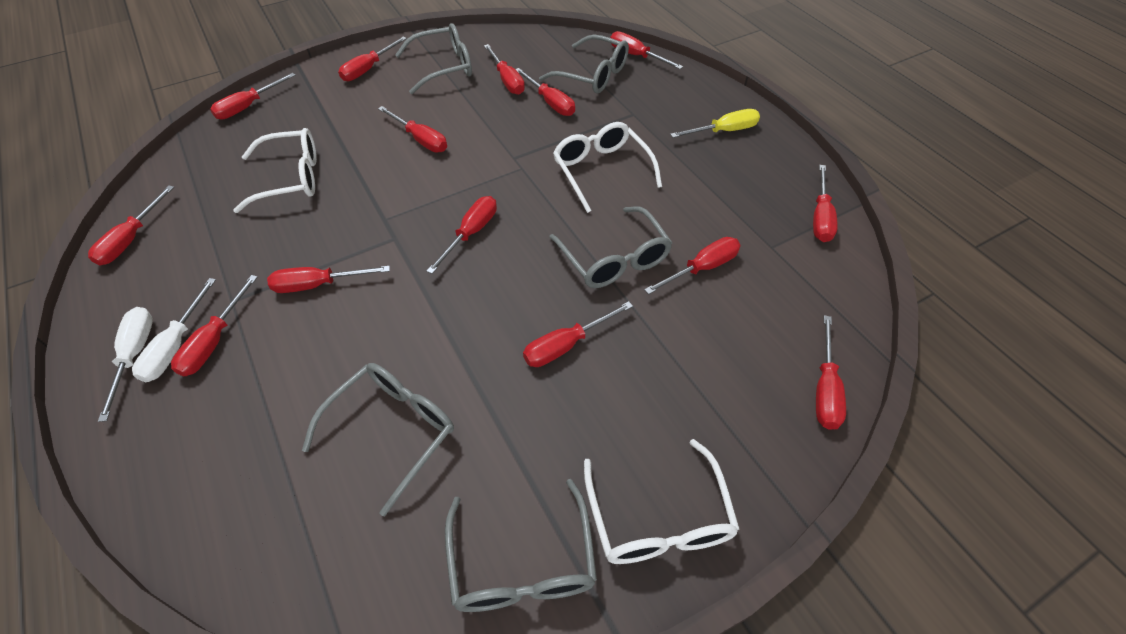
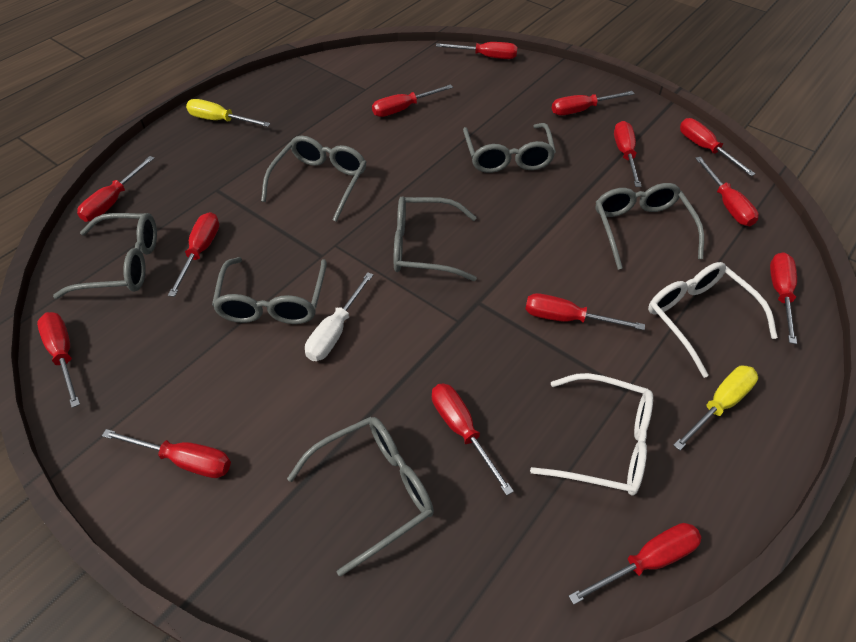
grey glasses: 5 -> 7
white glasses: 3 -> 2
white screwdriver: 2 -> 1
yellow screwdriver: 1 -> 2

